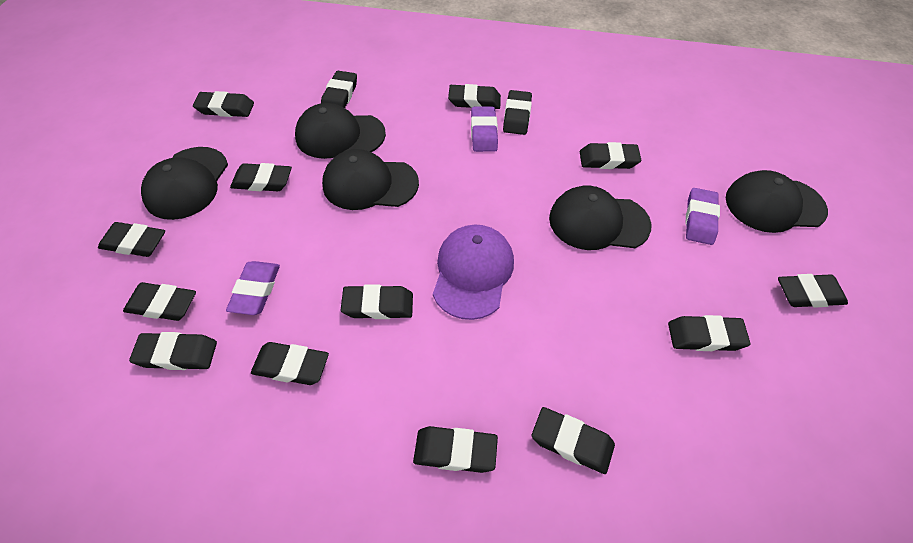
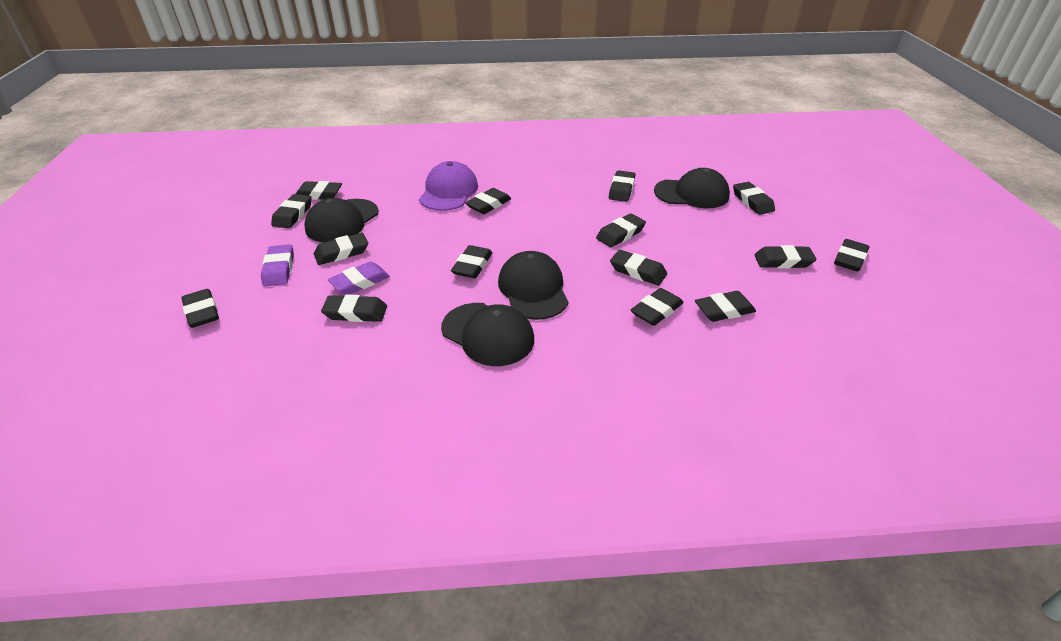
black cap: 5 -> 4
purple eraser: 3 -> 2

